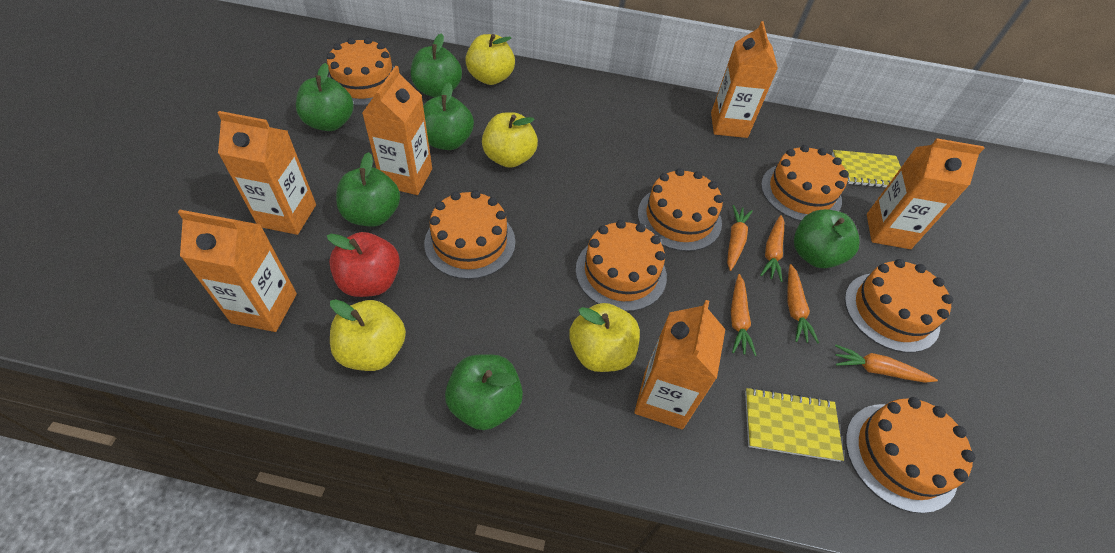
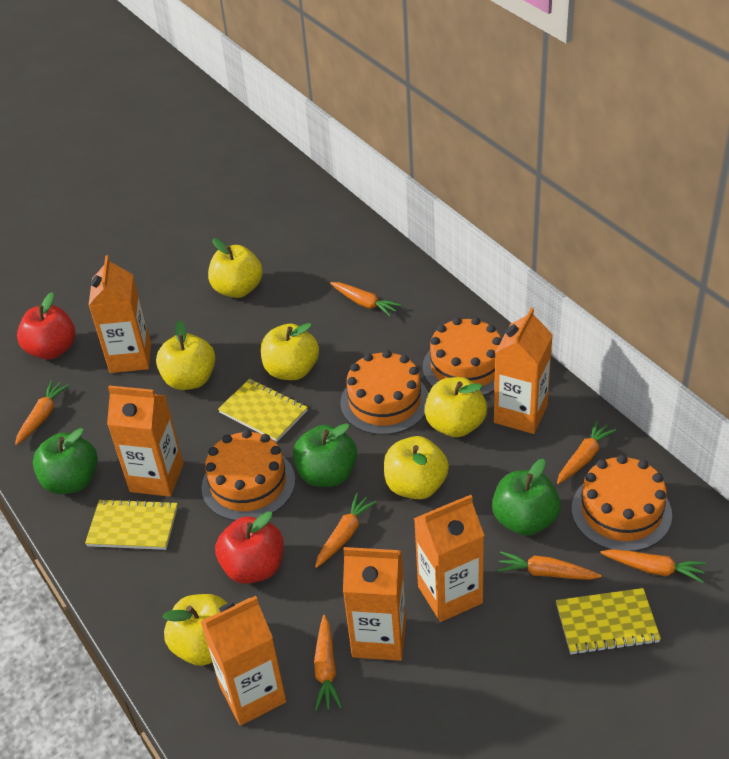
green apple: 6 -> 3
orange cake: 7 -> 4
orange carrot: 5 -> 7
red apple: 1 -> 2
yellow apple: 4 -> 6
yellow notebook: 2 -> 3

